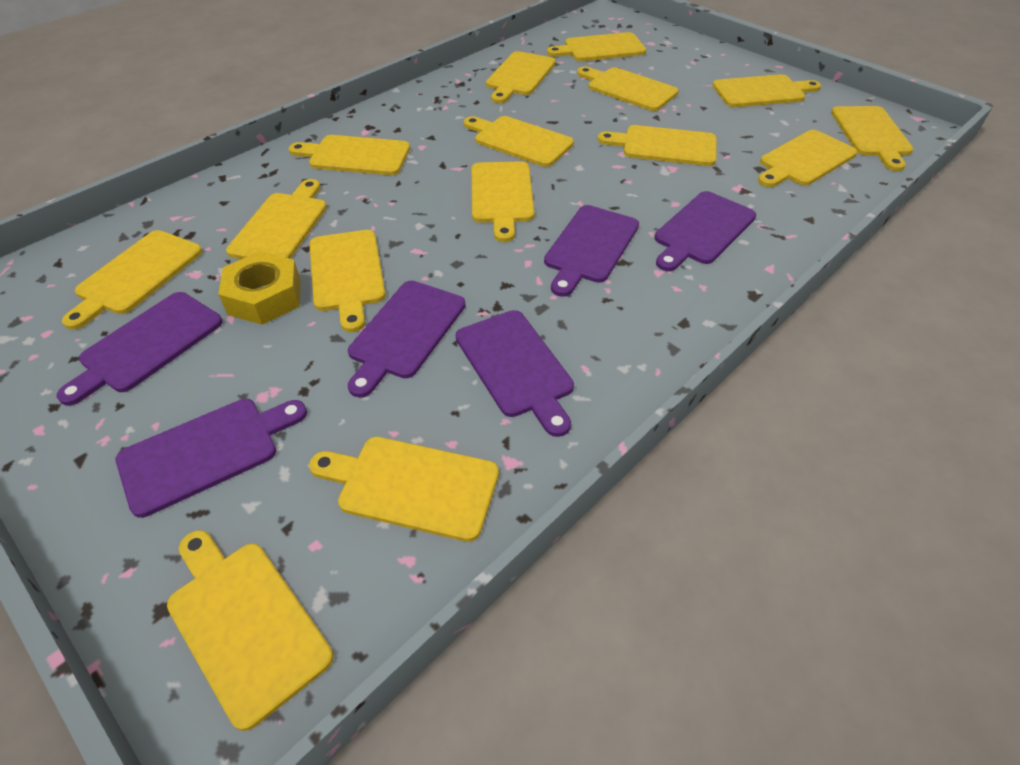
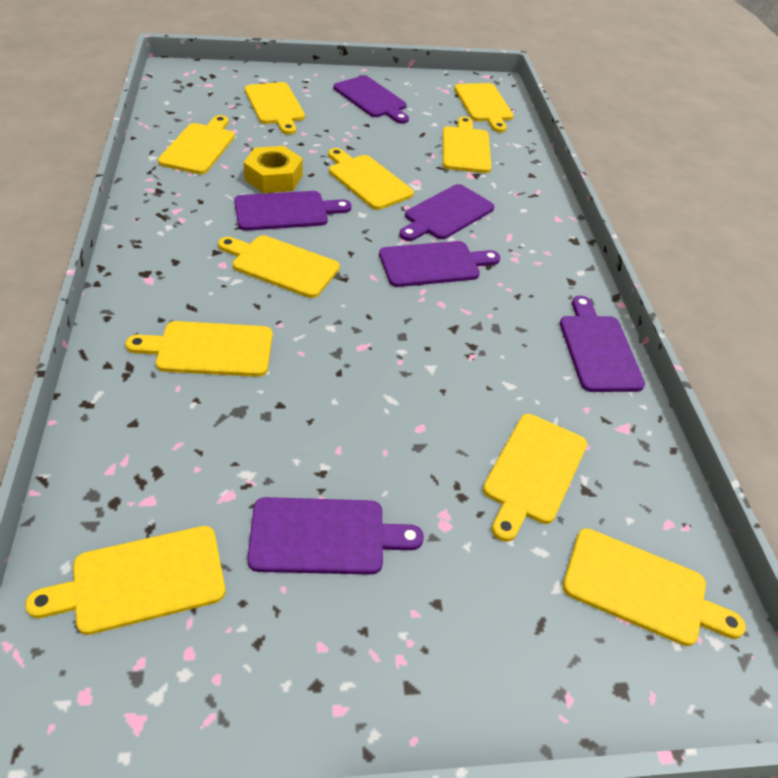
yellow cutting board: 15 -> 10

